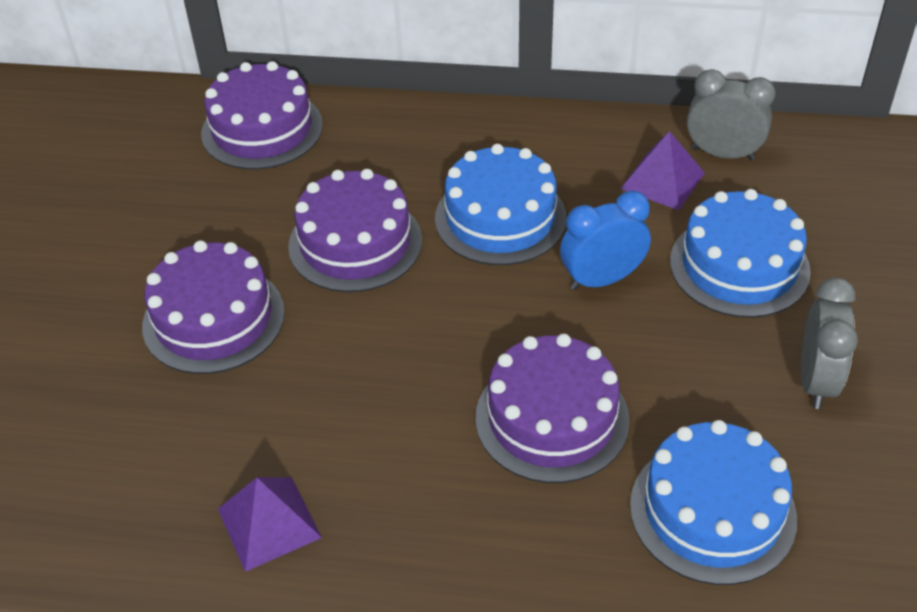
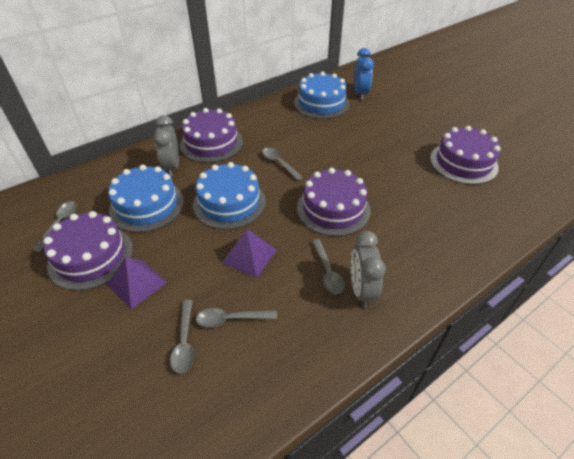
grey spoon: 0 -> 5

